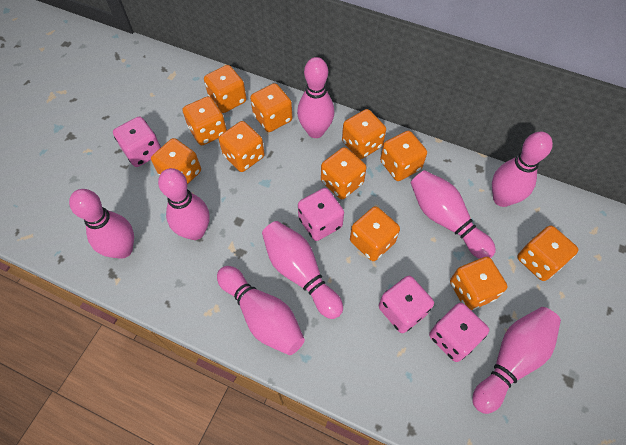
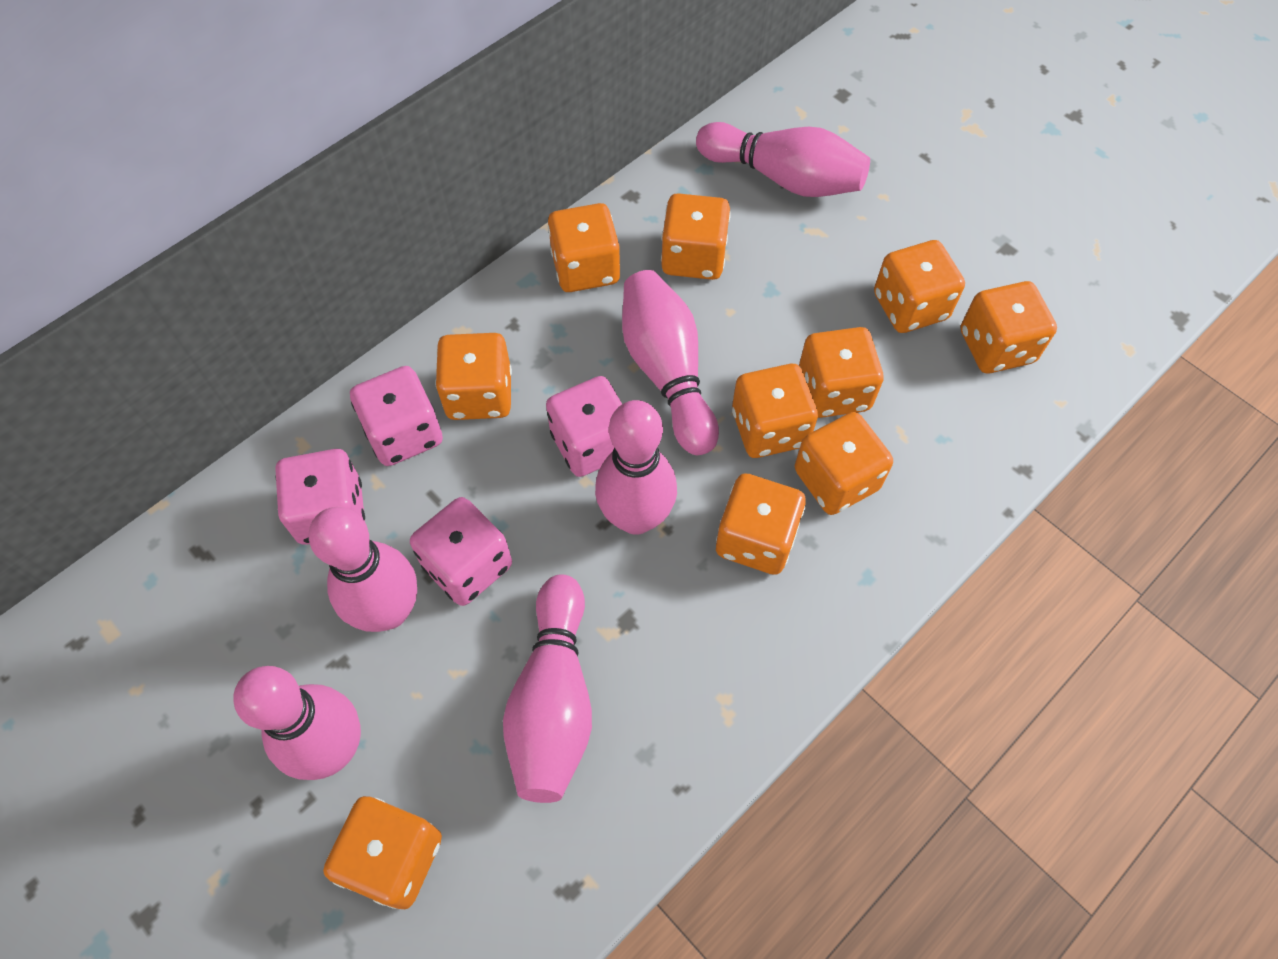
orange dice: 11 -> 10
pink bowling pin: 8 -> 6

